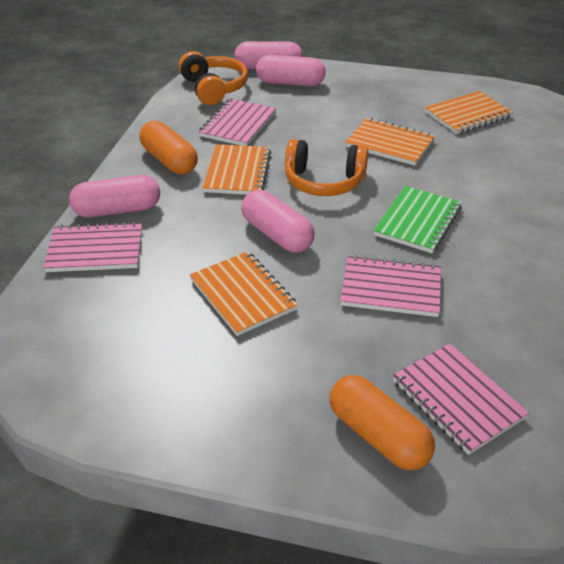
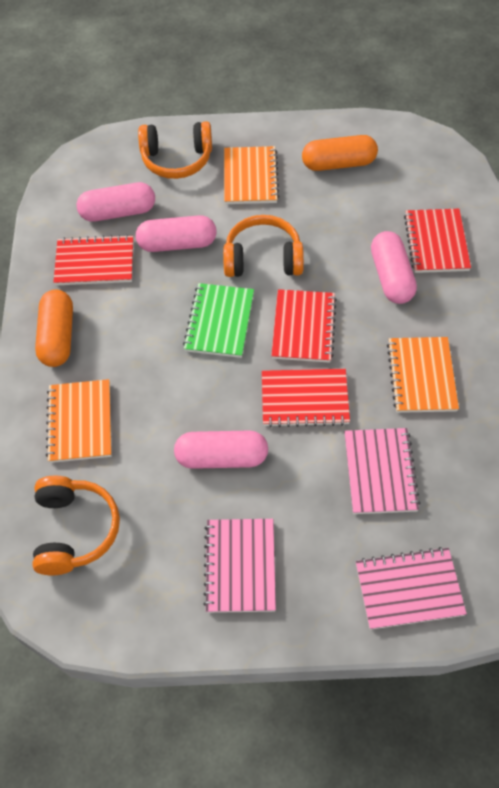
orange headphones: 2 -> 3
orange notebook: 4 -> 3
pink notebook: 4 -> 3
red notebook: 0 -> 4

